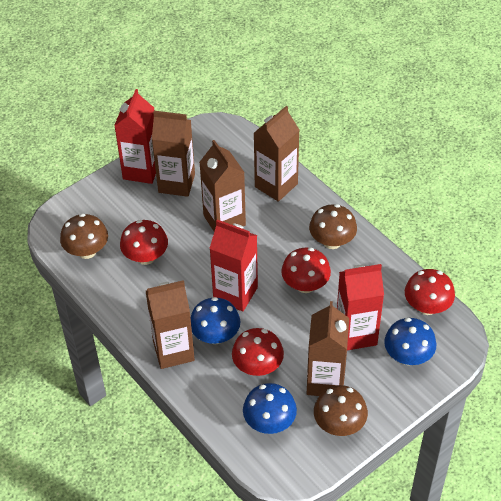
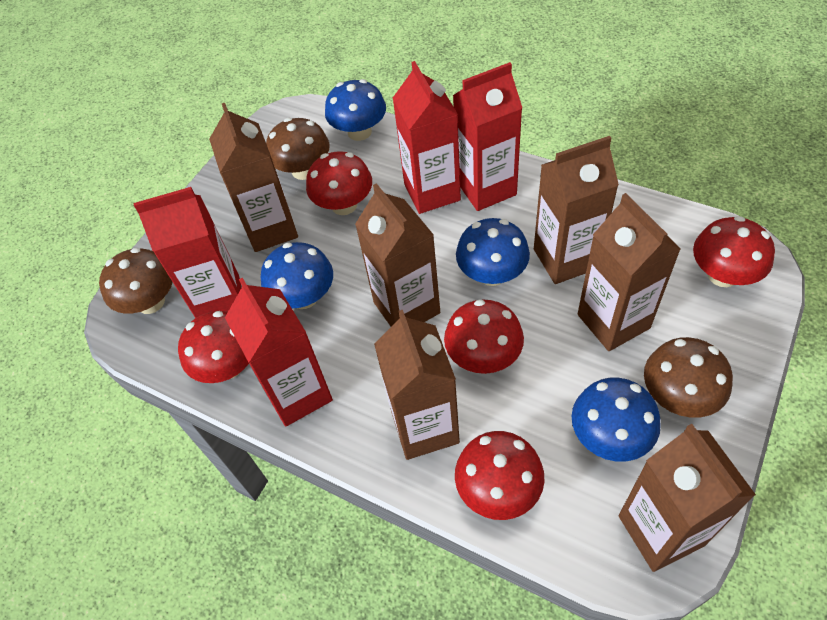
blue mushroom: 3 -> 4
brown carton: 5 -> 6
red carton: 3 -> 4
red mushroom: 4 -> 5

